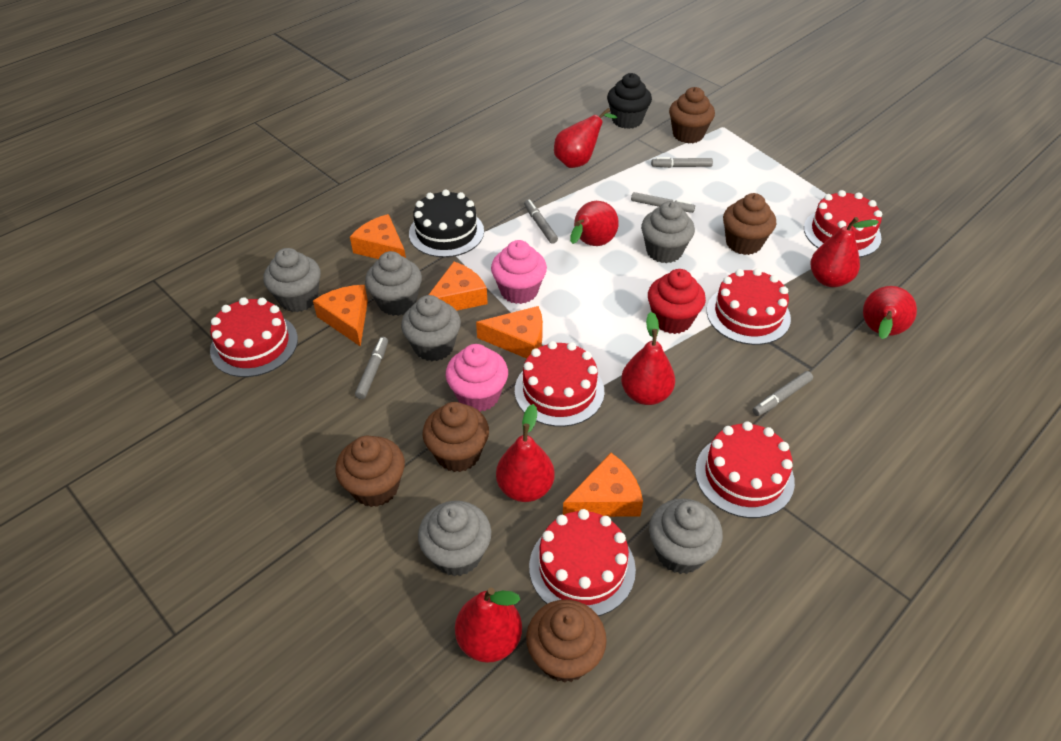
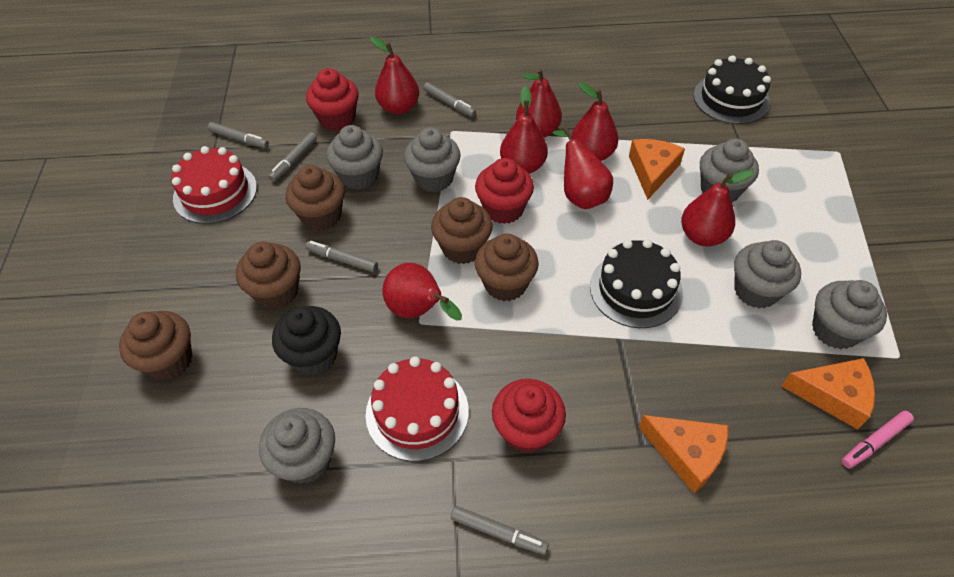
black cake: 1 -> 2
orange cheese: 5 -> 3
pink cupcake: 2 -> 0
pink marker: 0 -> 1
red cake: 6 -> 2
red cupcake: 1 -> 3

